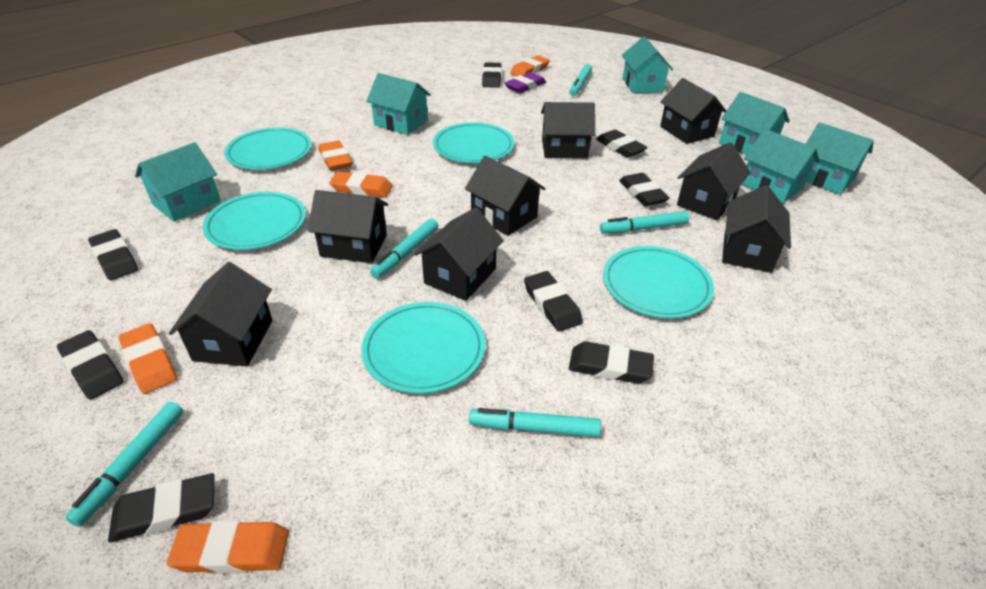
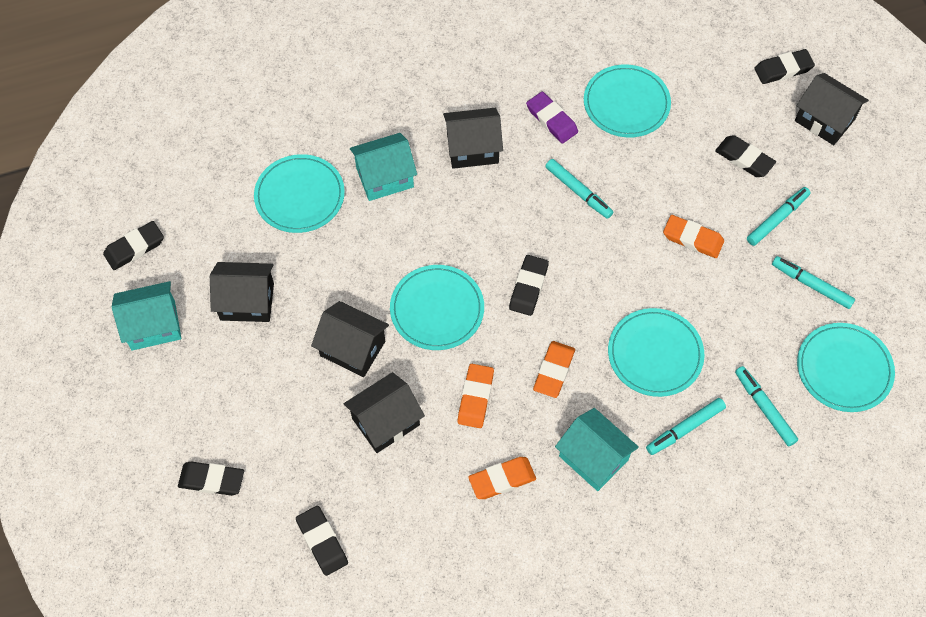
black eraser: 8 -> 6
black house: 8 -> 5
orange eraser: 5 -> 4
turquoise house: 6 -> 3

